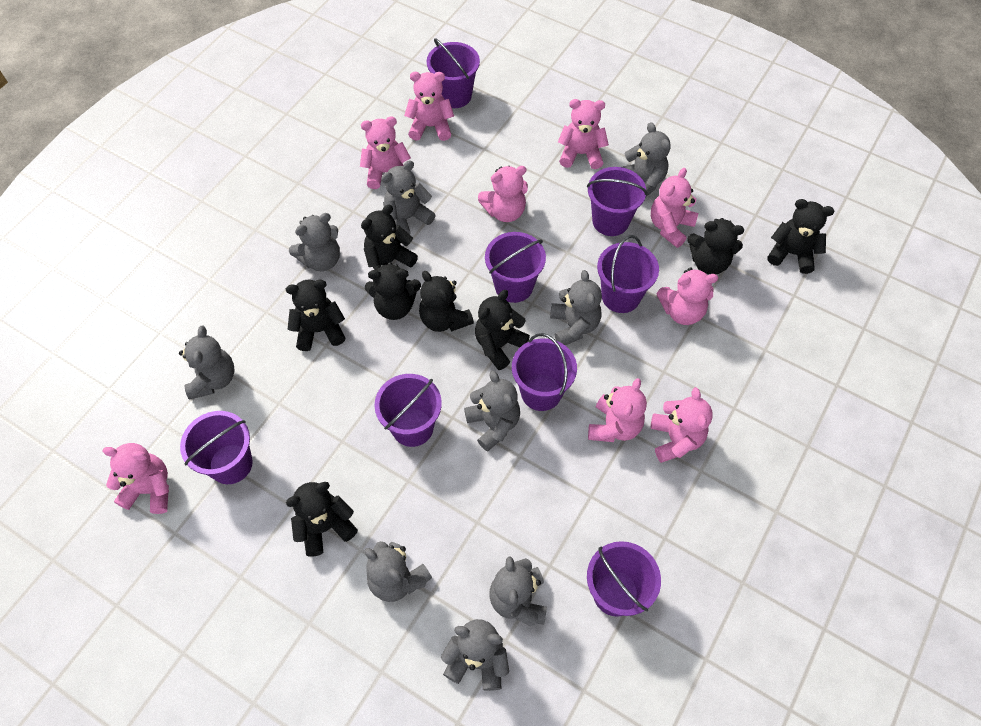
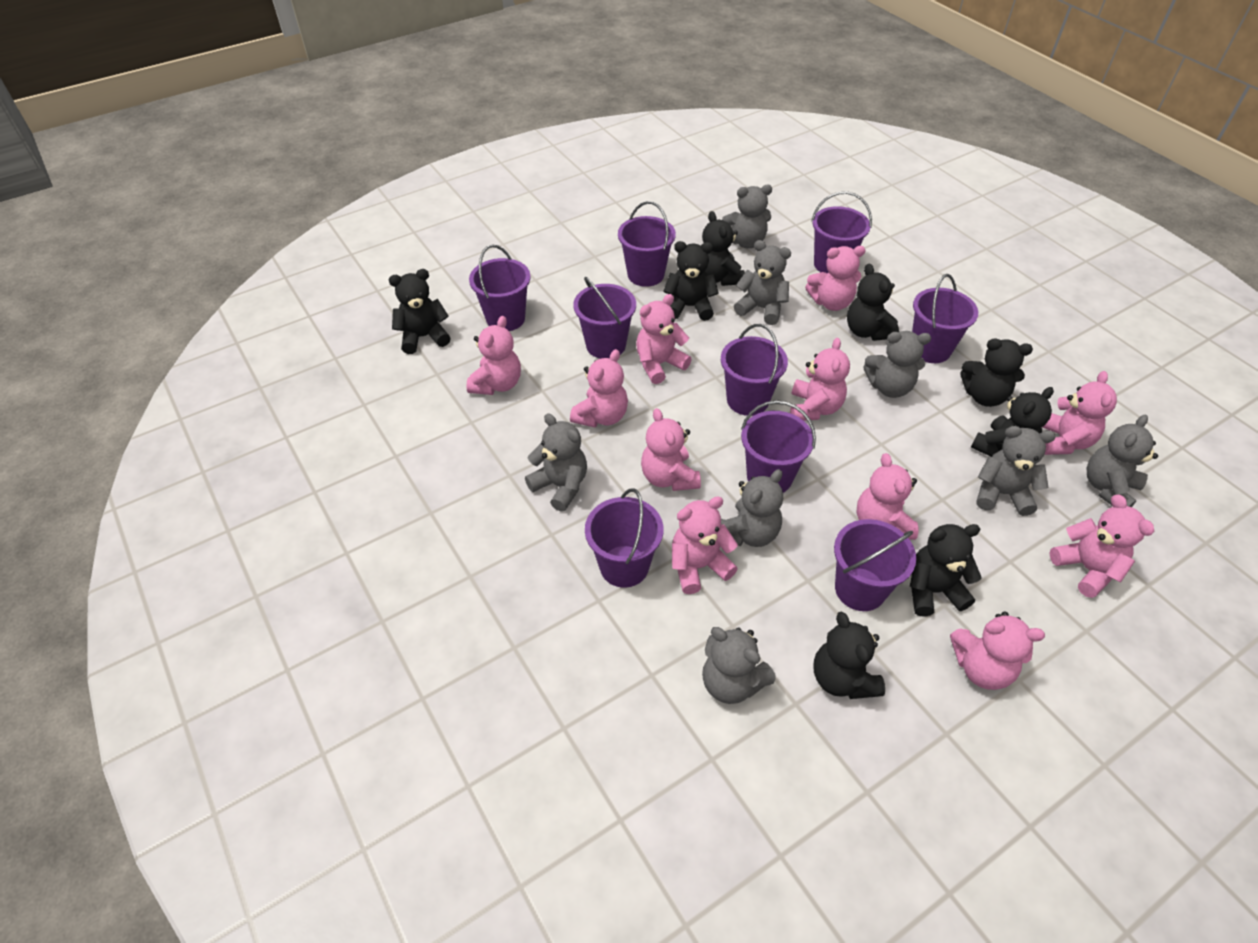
grey teddy bear: 9 -> 8
pink teddy bear: 9 -> 11
purple bucket: 8 -> 9

